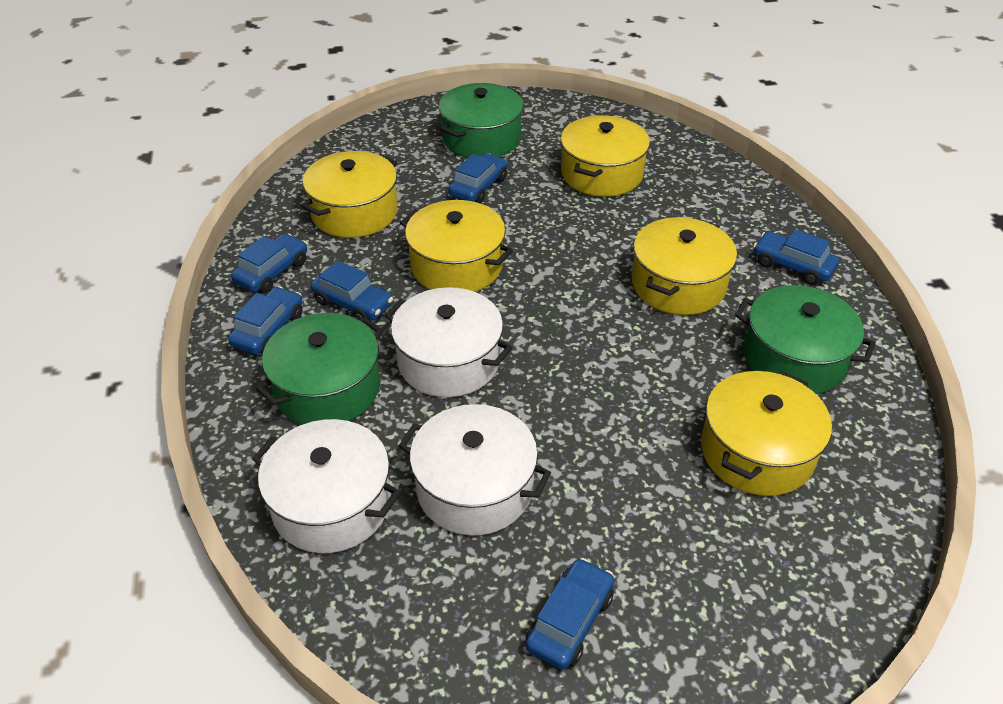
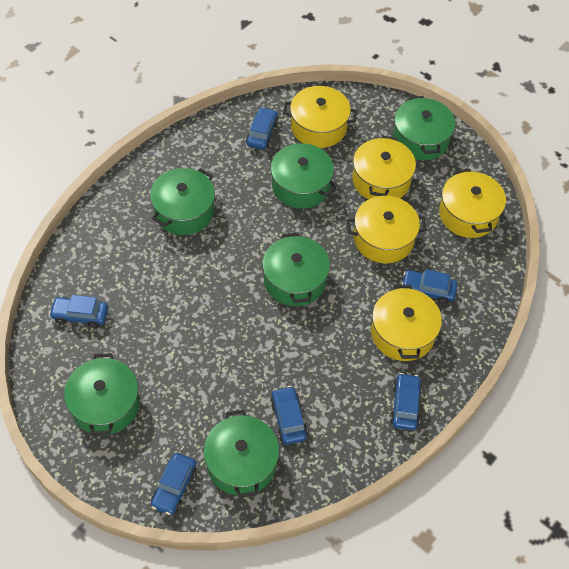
green pot: 3 -> 6
white pot: 3 -> 0

